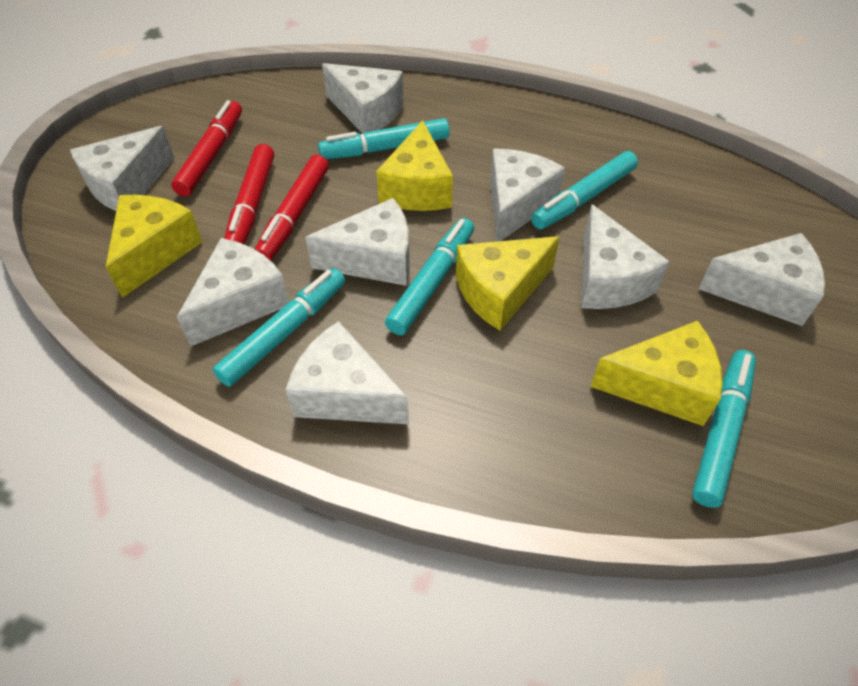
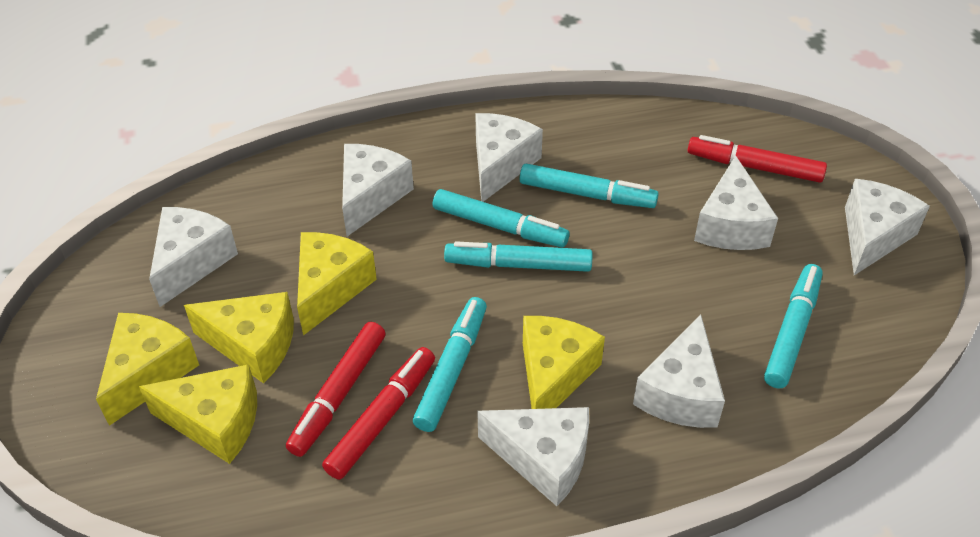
white cheese: 8 -> 7
yellow cheese: 4 -> 5

